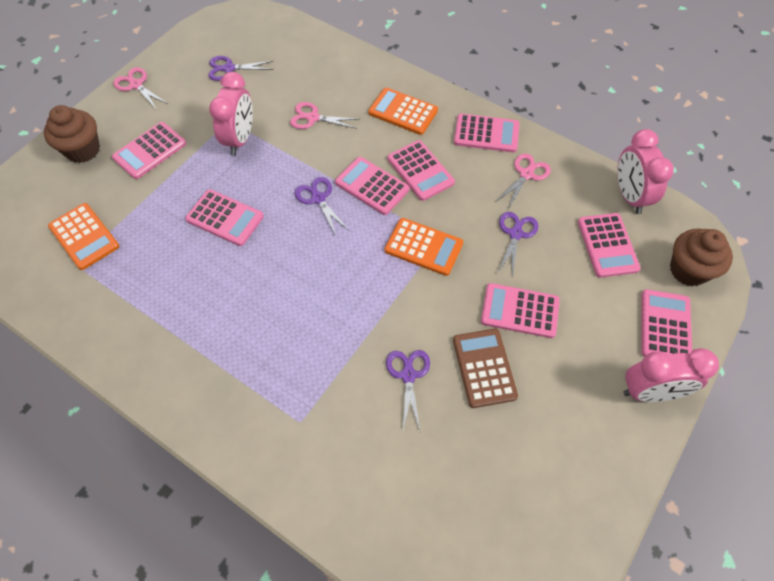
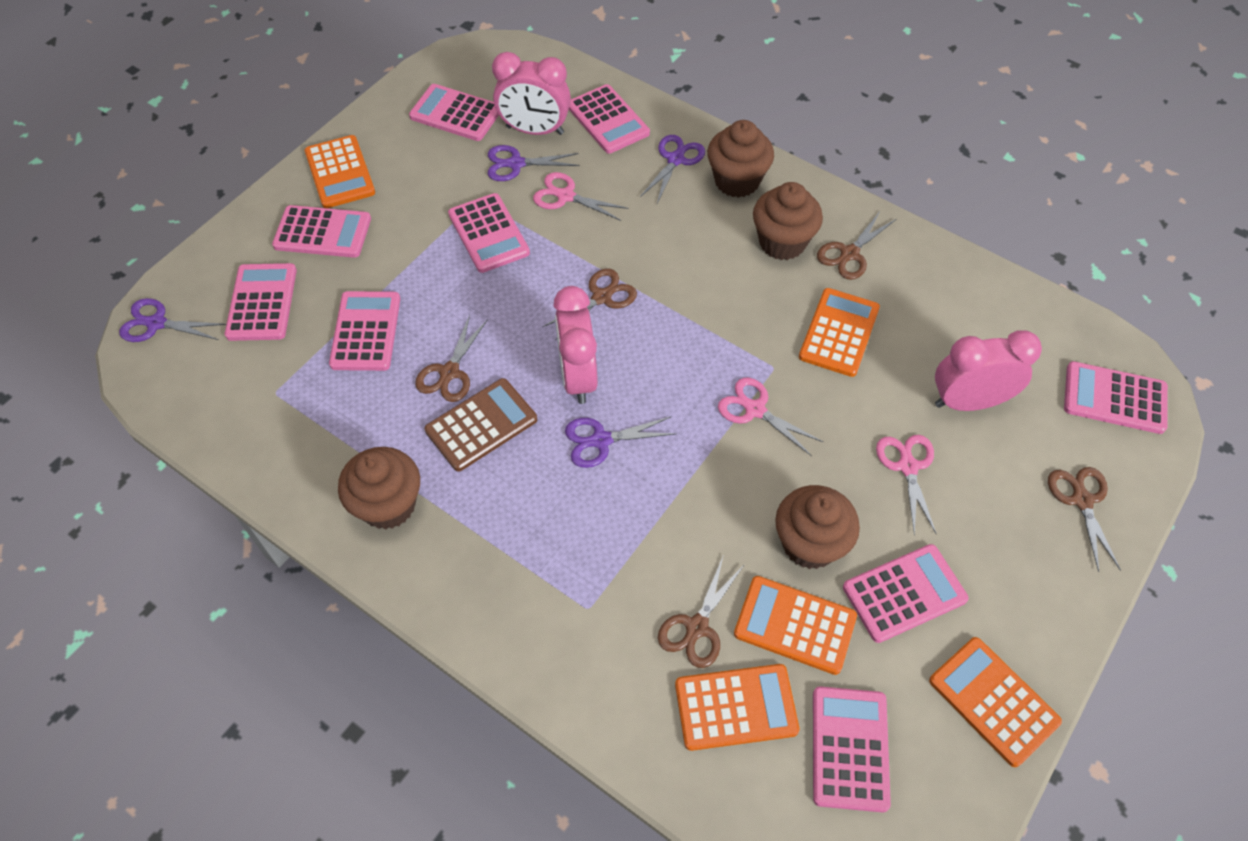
brown cupcake: 2 -> 4
brown scissors: 0 -> 5
orange calculator: 3 -> 5
pink calculator: 8 -> 9

